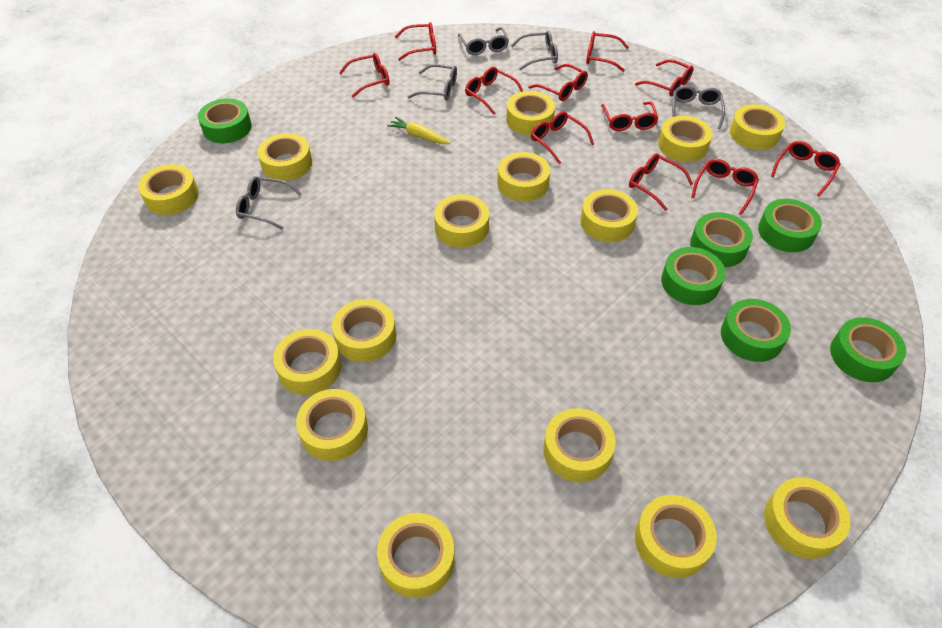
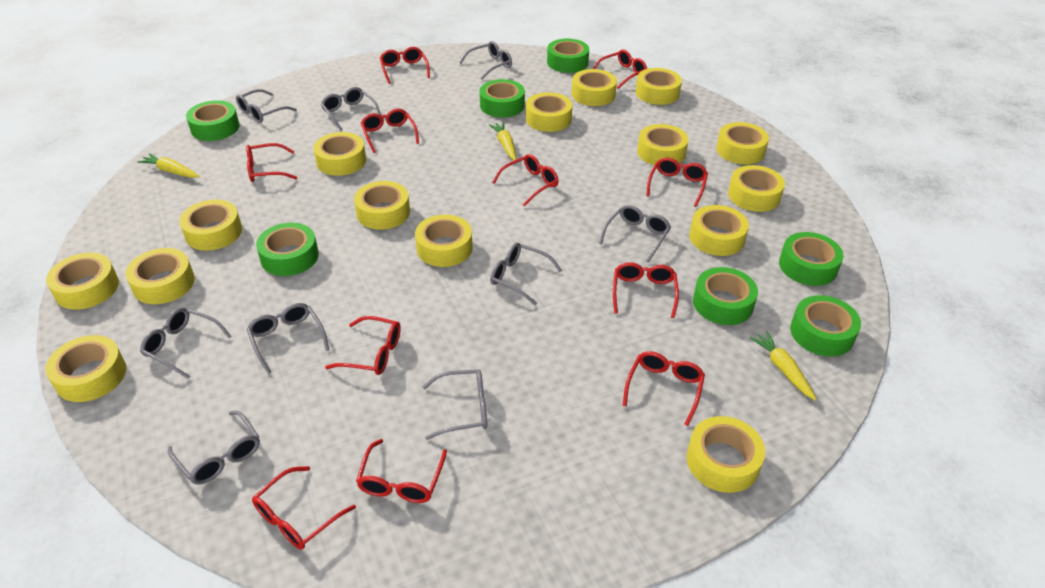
green tape: 6 -> 7
grey glasses: 5 -> 9
yellow carrot: 1 -> 3

